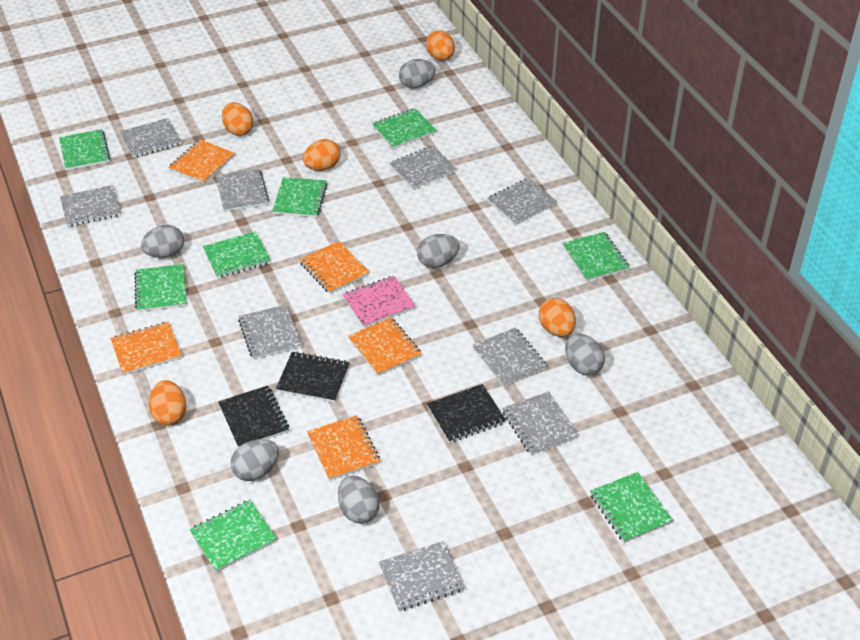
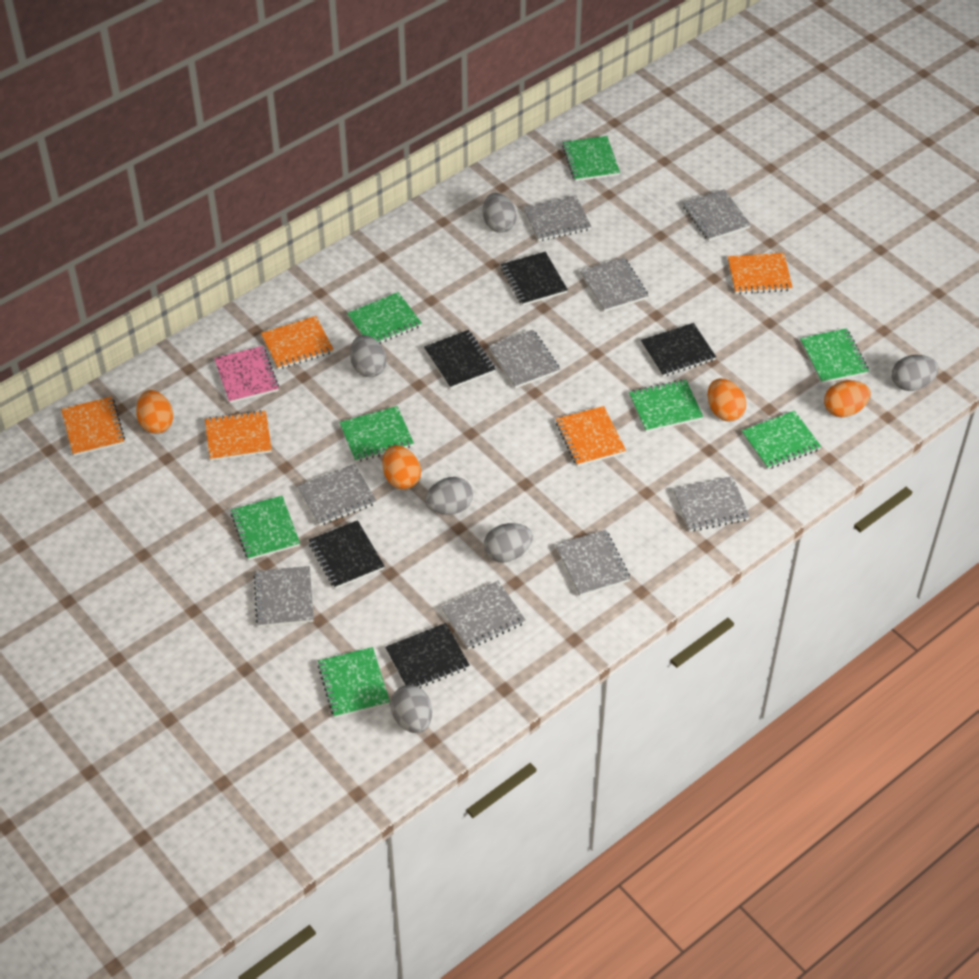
black notebook: 3 -> 5
orange egg: 5 -> 4

